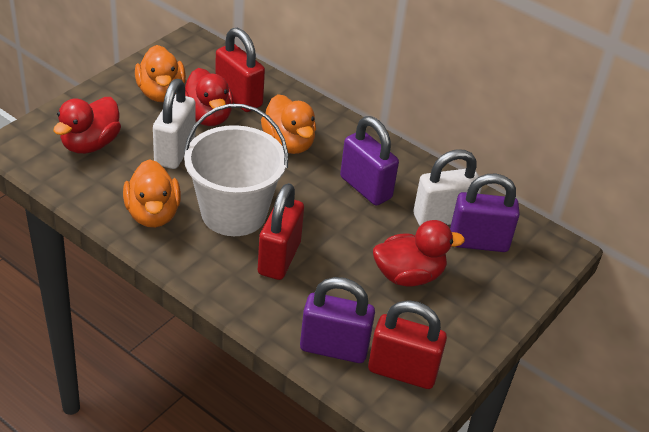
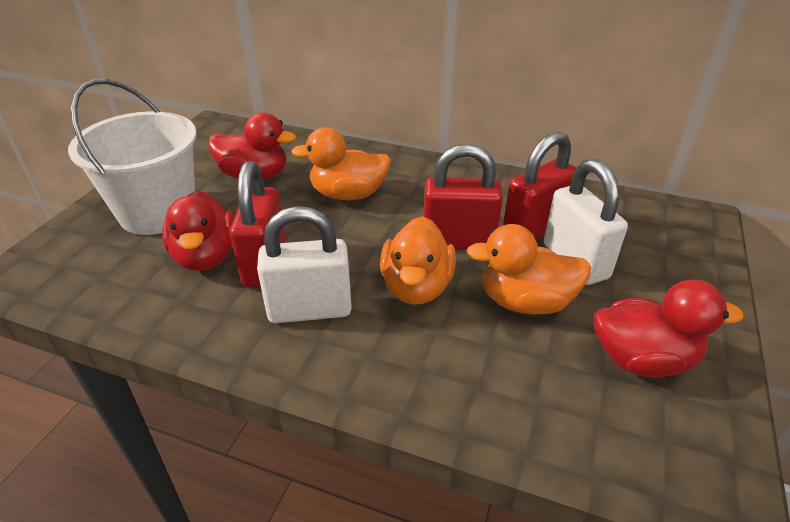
purple padlock: 3 -> 0

